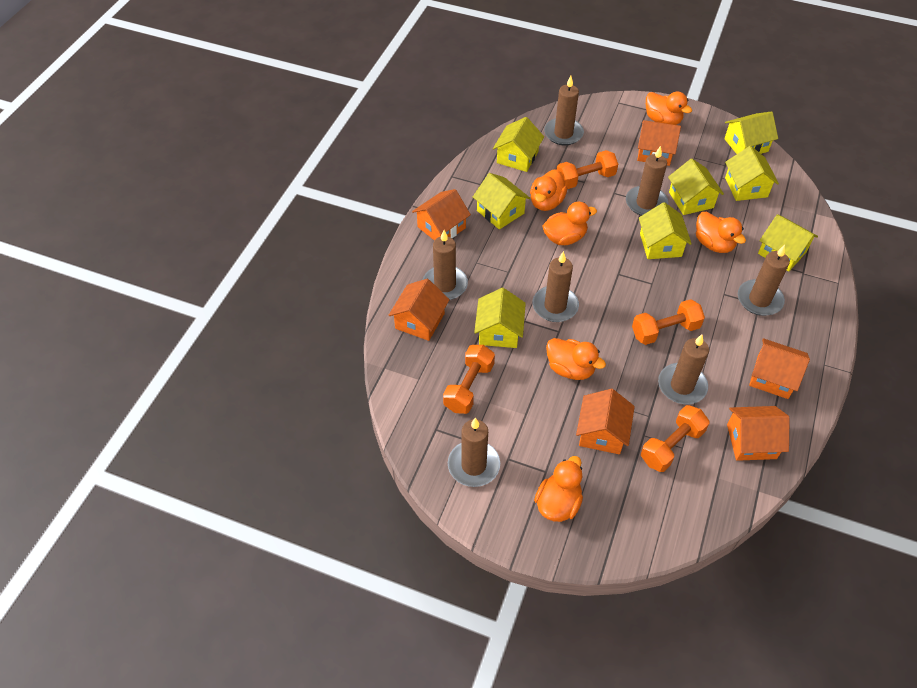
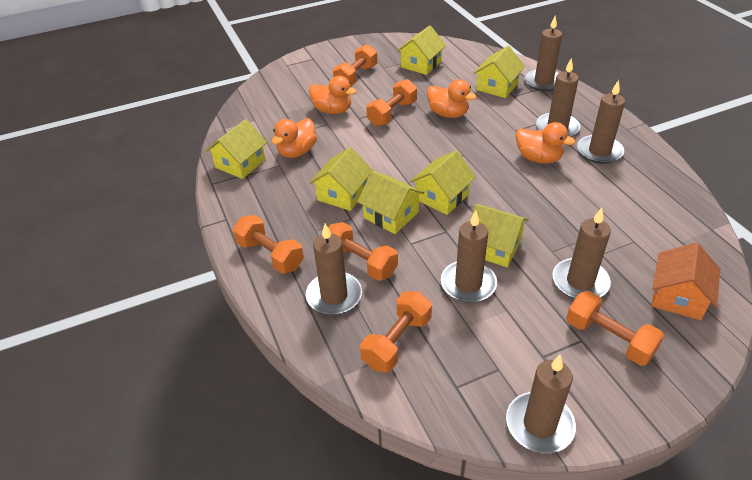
orange duck: 6 -> 4
orange dumbbell: 4 -> 6
orange house: 6 -> 1
yellow house: 8 -> 7

